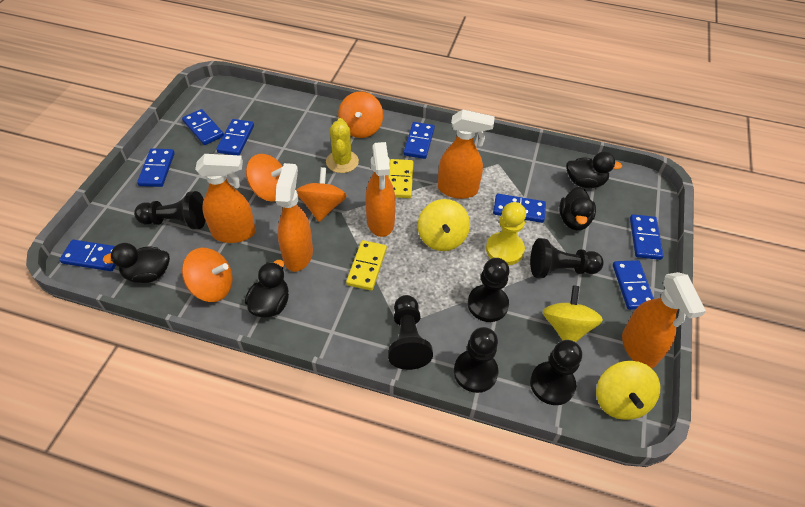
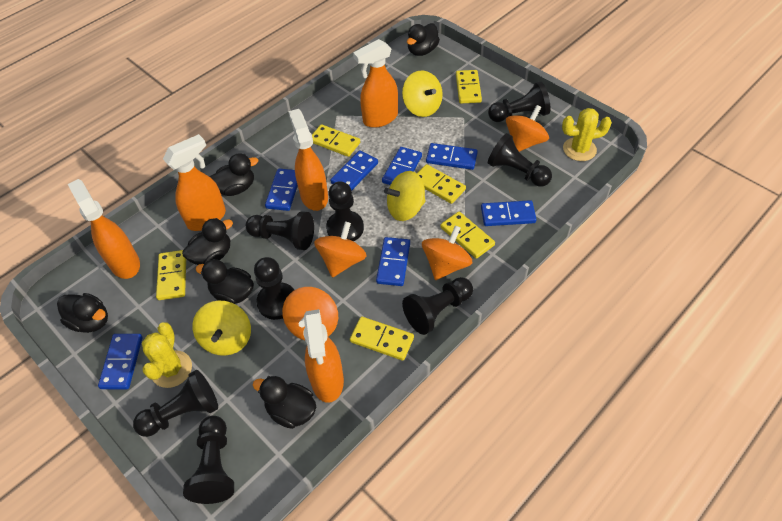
black duck: 4 -> 6
black pawn: 6 -> 8
blue domino: 8 -> 7
yellow cactus: 1 -> 2
yellow domino: 2 -> 6
yellow pawn: 1 -> 0

